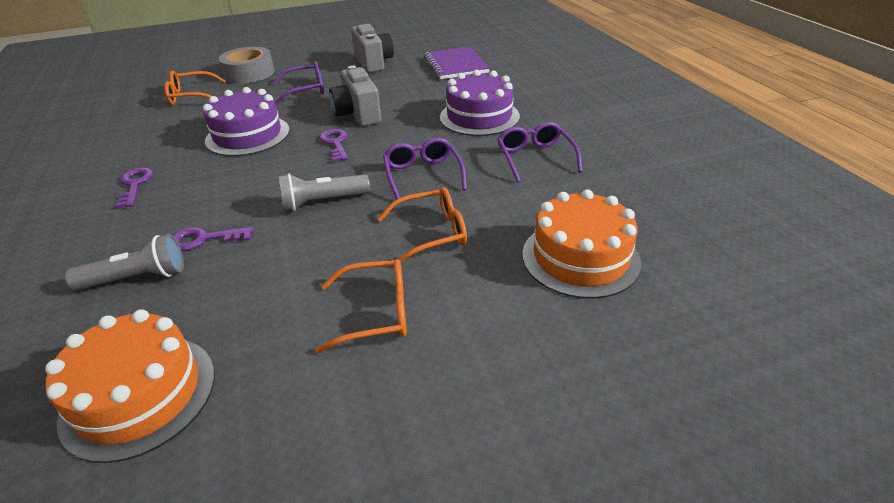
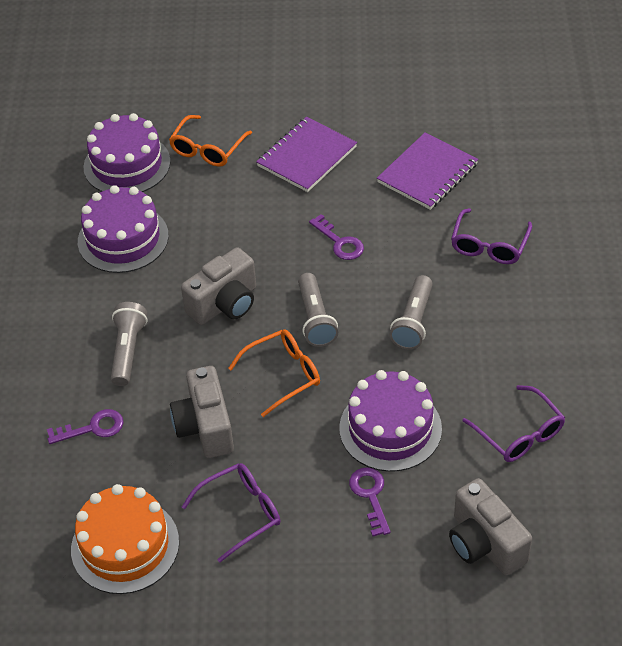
grey camera: 2 -> 3
grey flashlight: 2 -> 3
grey tape: 1 -> 0
orange cake: 2 -> 1
orange glasses: 3 -> 2
purple cake: 2 -> 3
purple notebook: 1 -> 2

